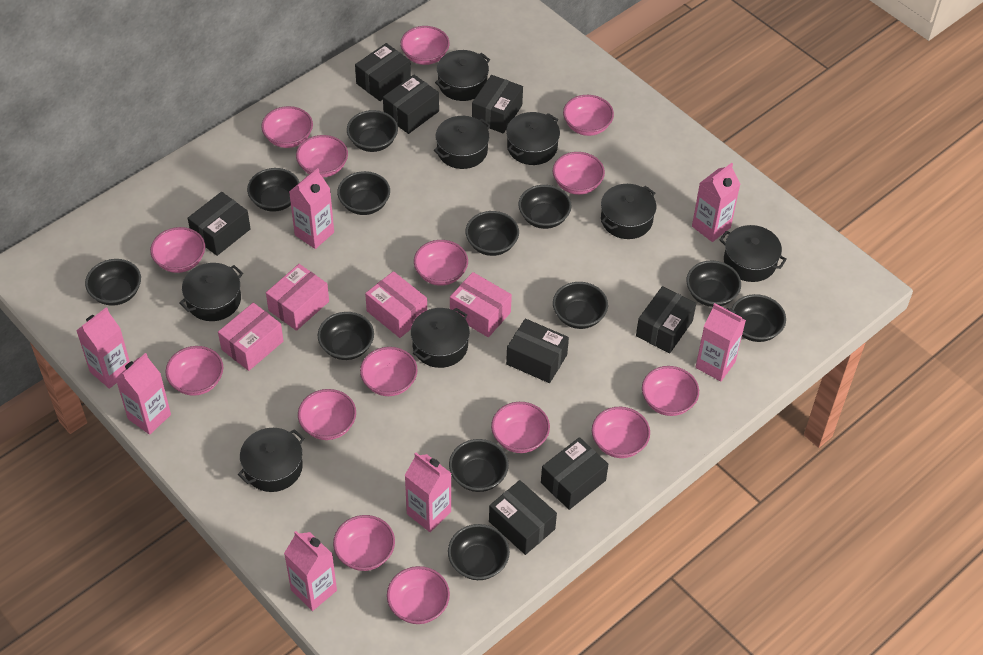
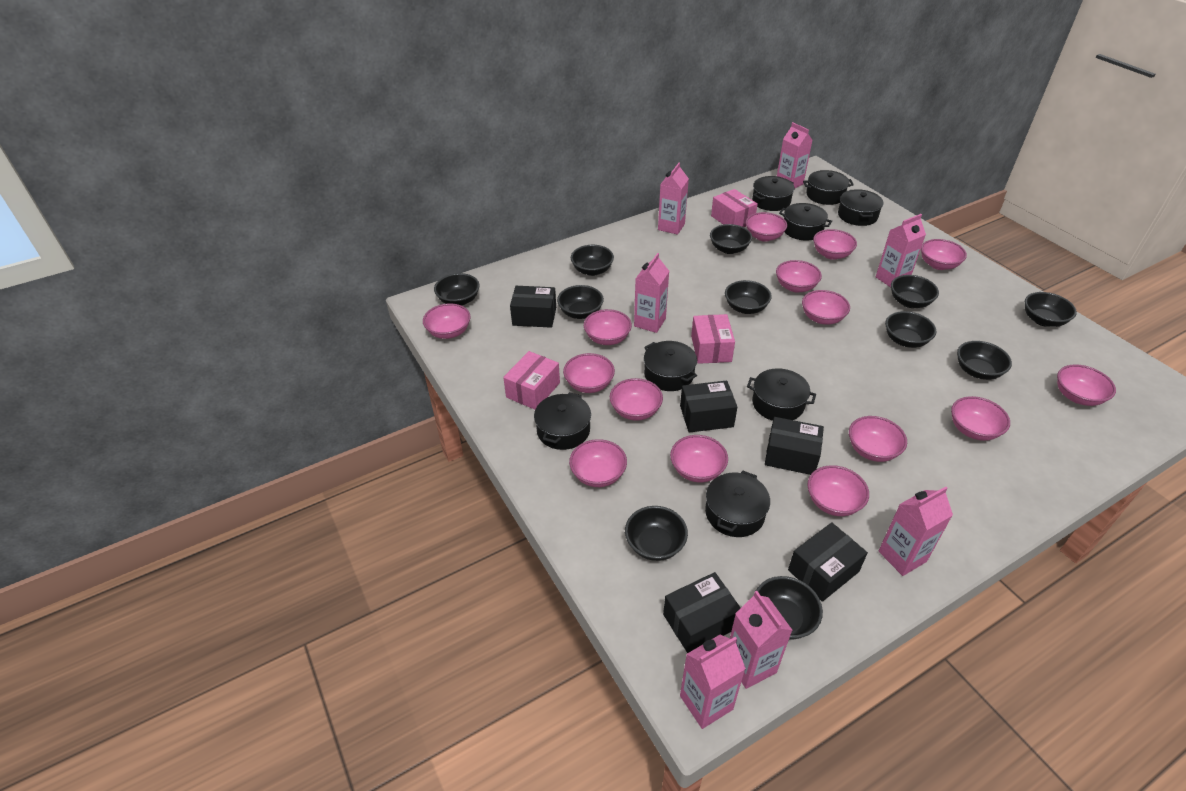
black bowl: 12 -> 11
black box: 8 -> 5
pink box: 4 -> 3

